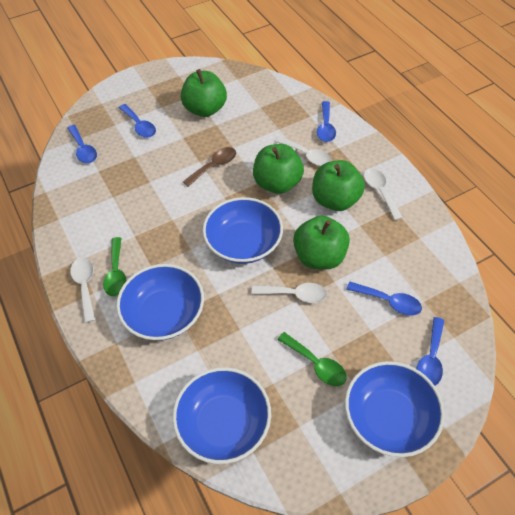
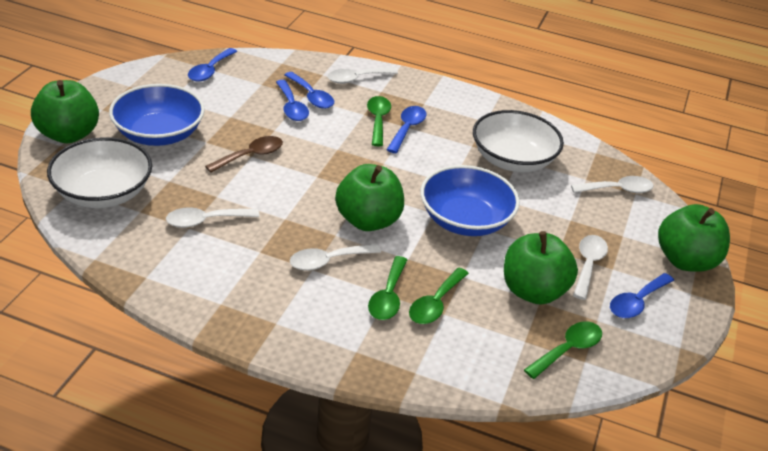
blue bowl: 4 -> 2
green spoon: 2 -> 4
white bowl: 0 -> 2
white spoon: 4 -> 5

